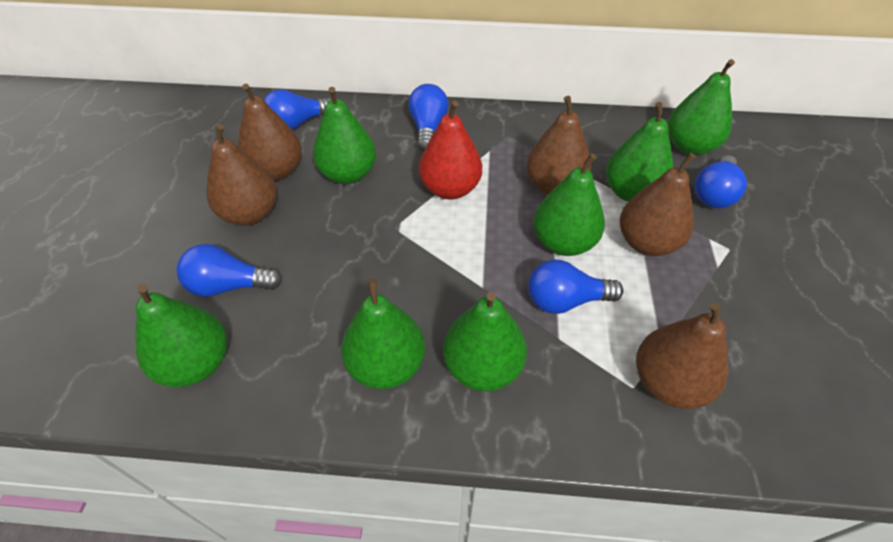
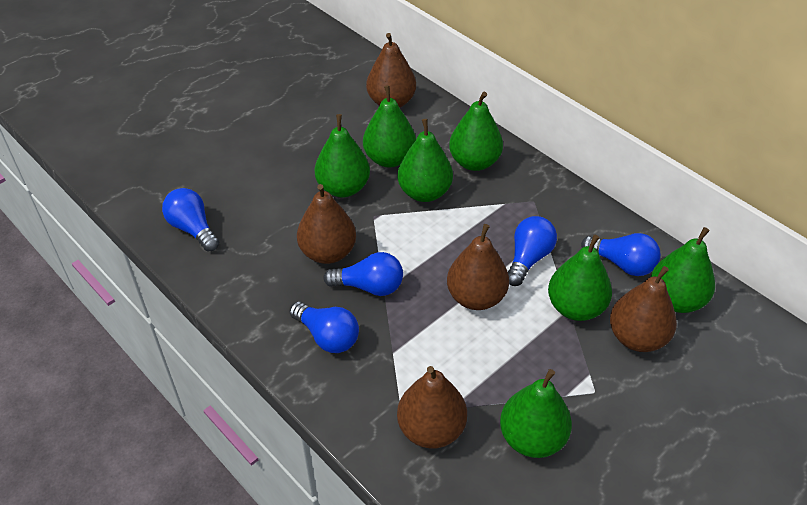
red pear: 1 -> 0

